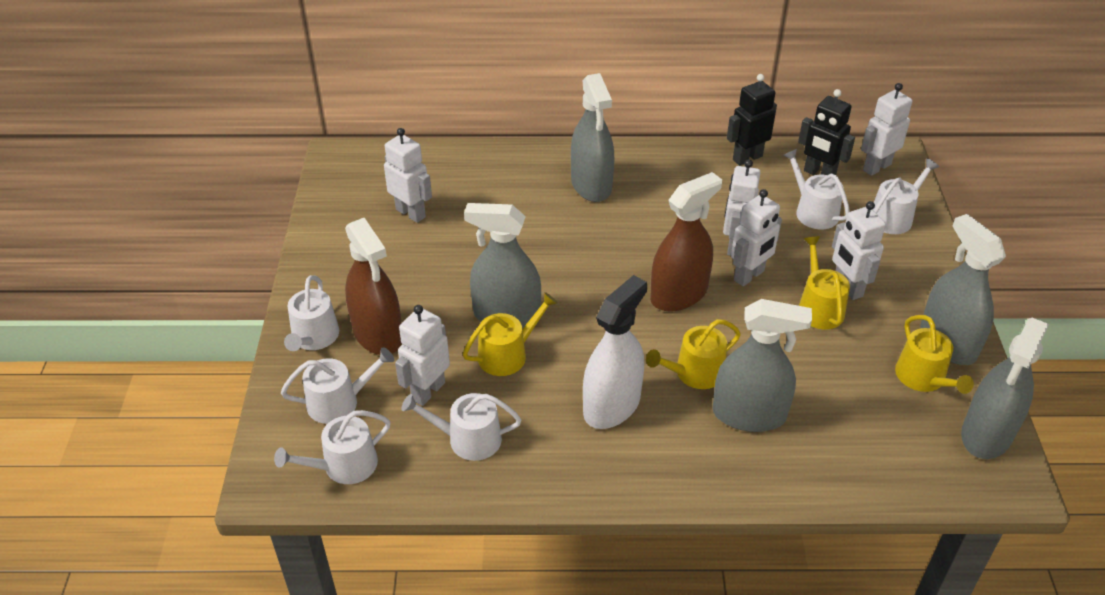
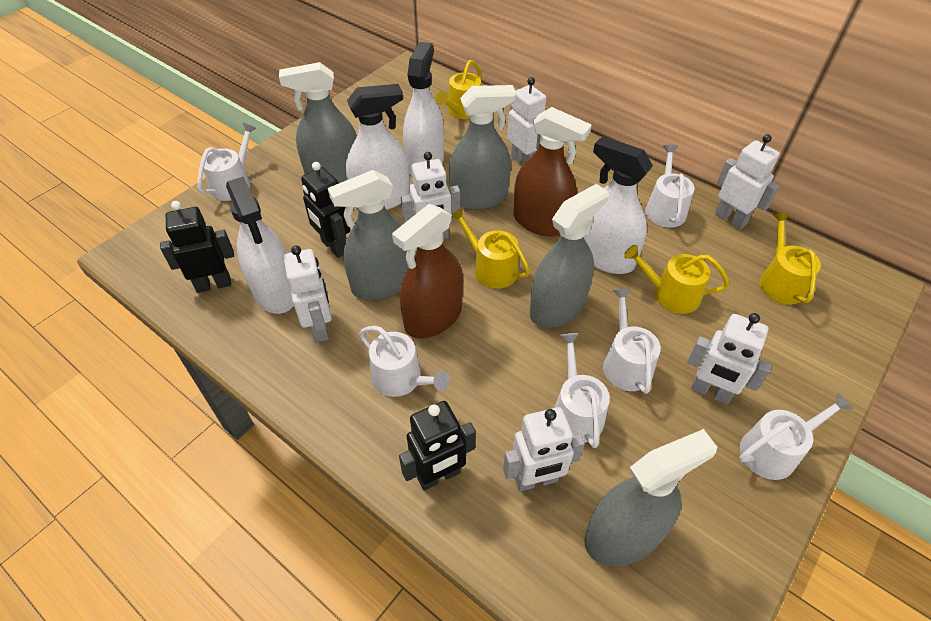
black robot: 2 -> 3
white spray bottle: 1 -> 4

